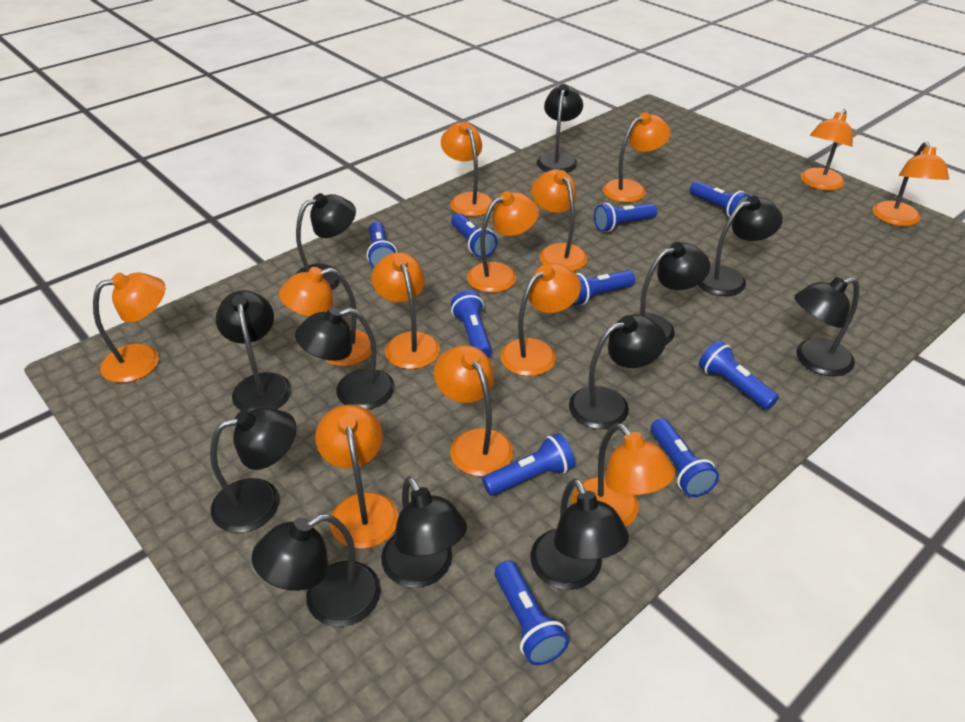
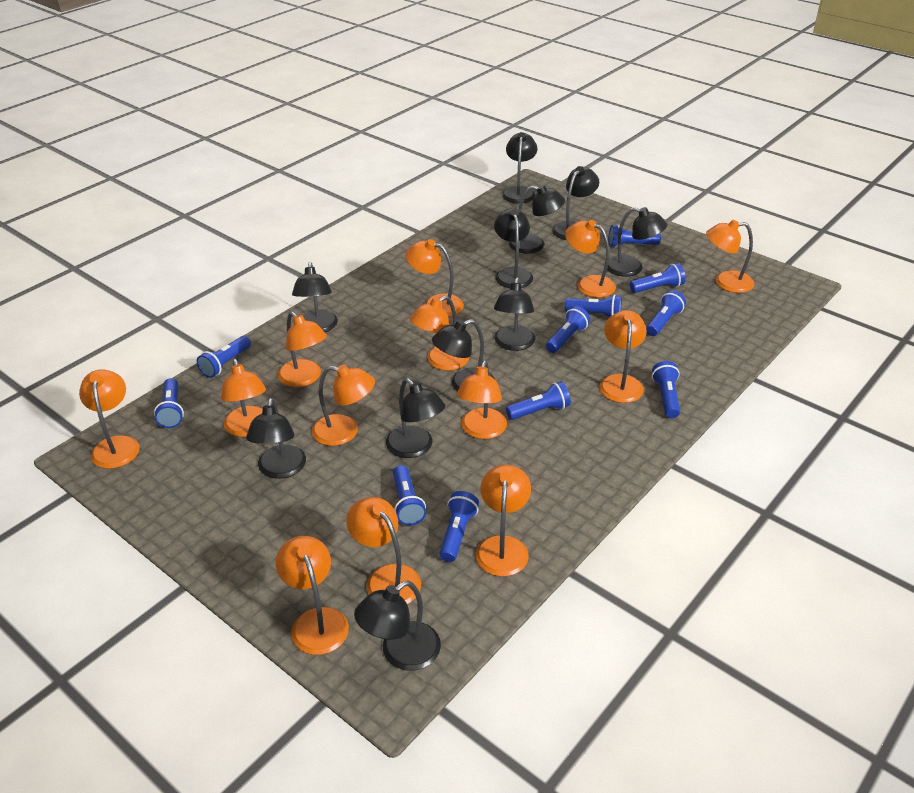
black lamp: 12 -> 11
blue flashlight: 10 -> 11

